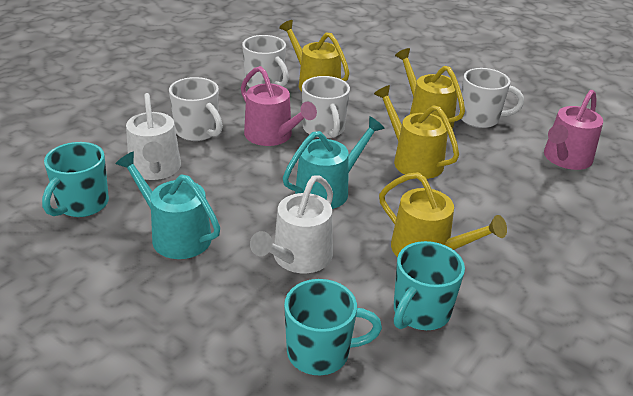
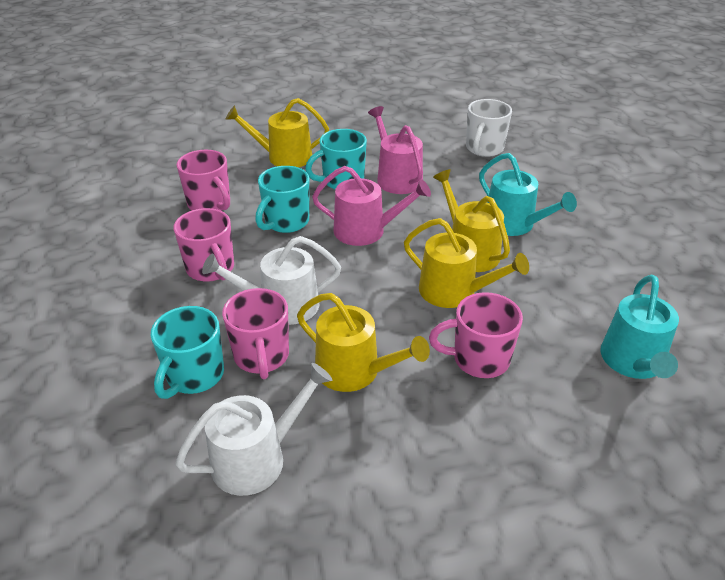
pink mug: 0 -> 4
white mug: 4 -> 1

